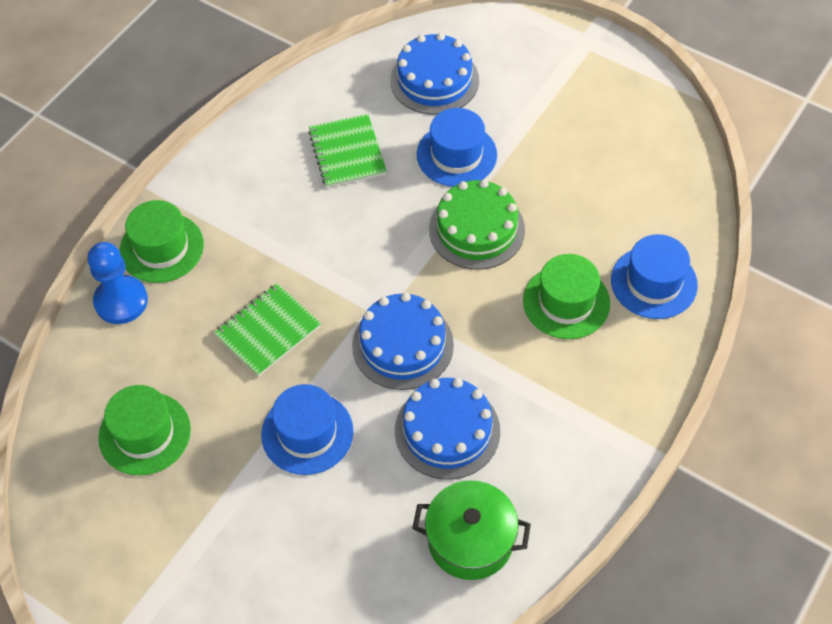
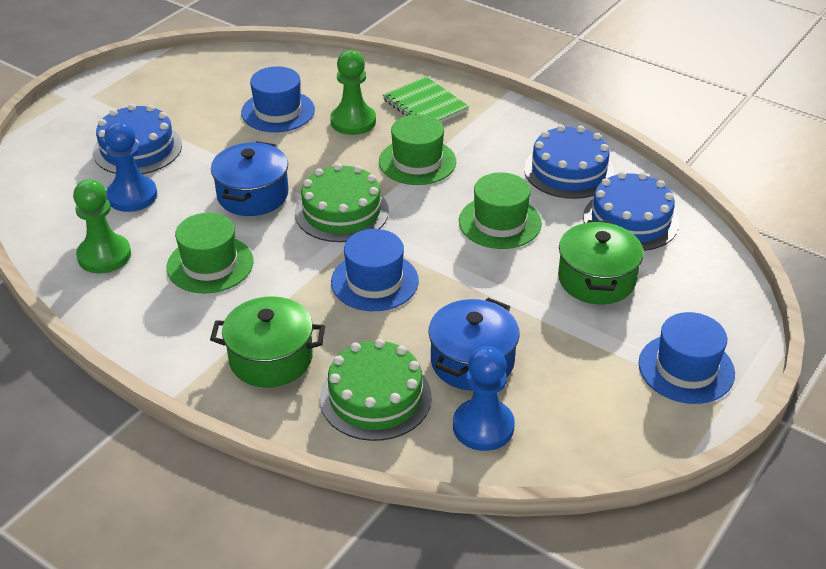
blue pawn: 1 -> 2
blue pot: 0 -> 2
green cake: 1 -> 2
green notebook: 2 -> 1
green pawn: 0 -> 2
green pot: 1 -> 2

